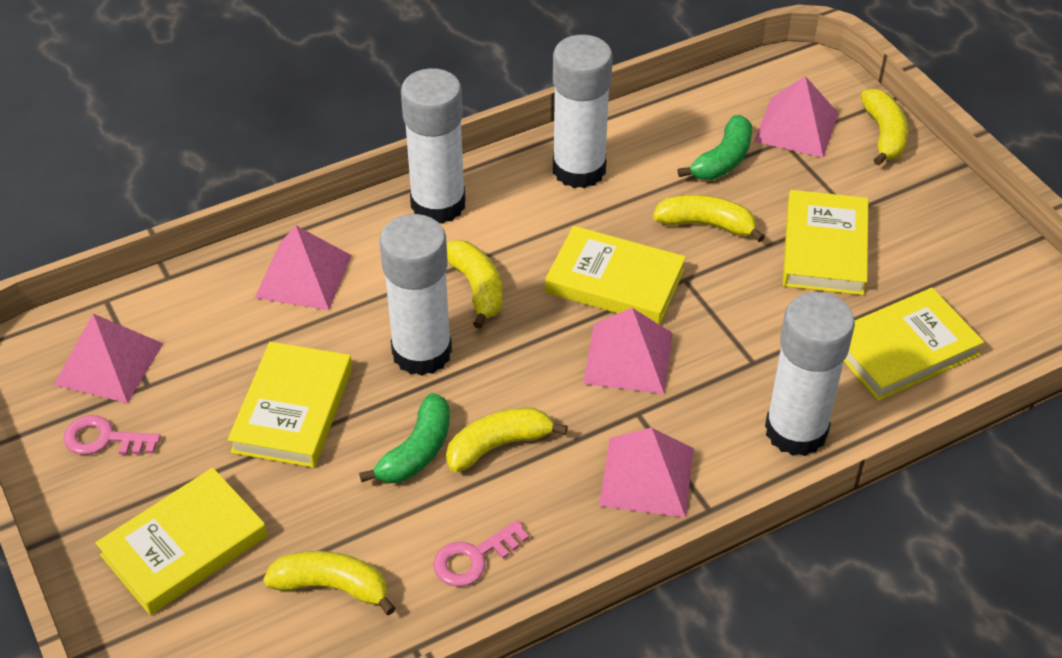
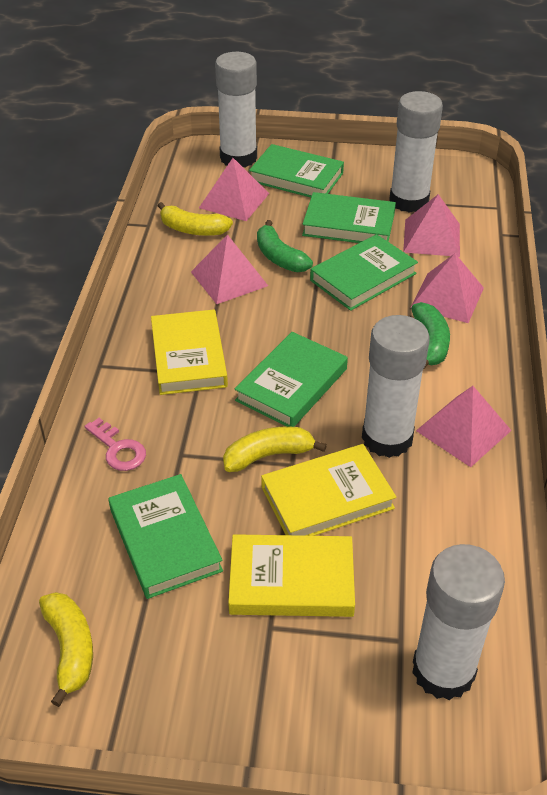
green book: 0 -> 5
pink key: 2 -> 1
yellow banana: 5 -> 3
yellow book: 5 -> 3

